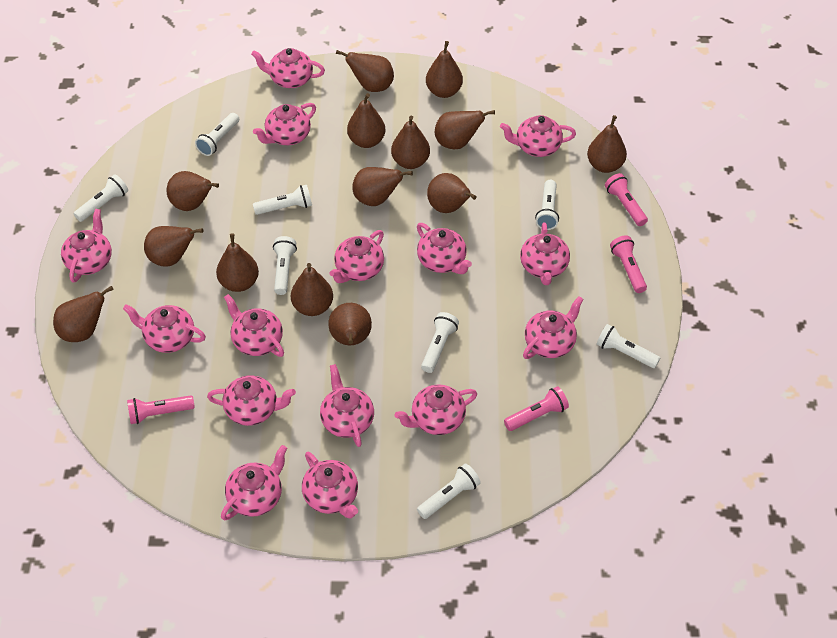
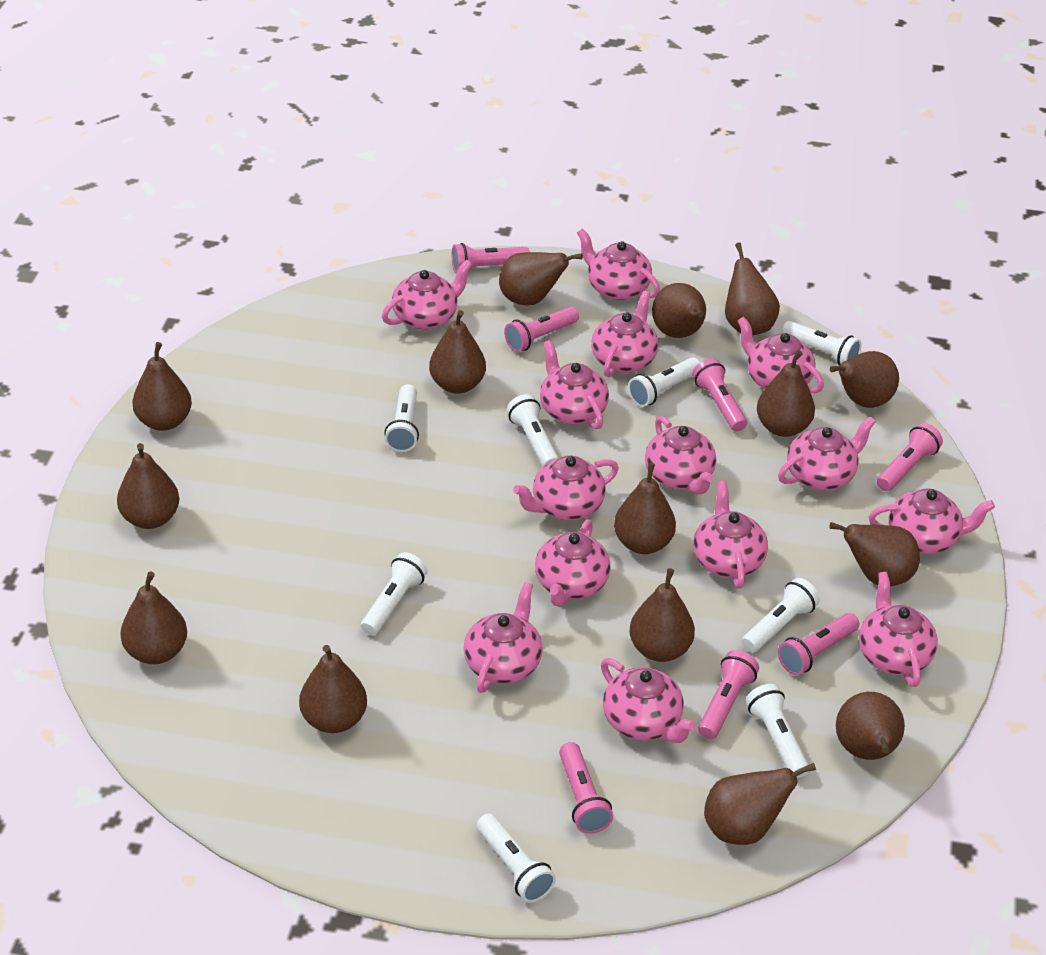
brown pear: 14 -> 15
pink flashlight: 4 -> 7
pink teapot: 15 -> 14

